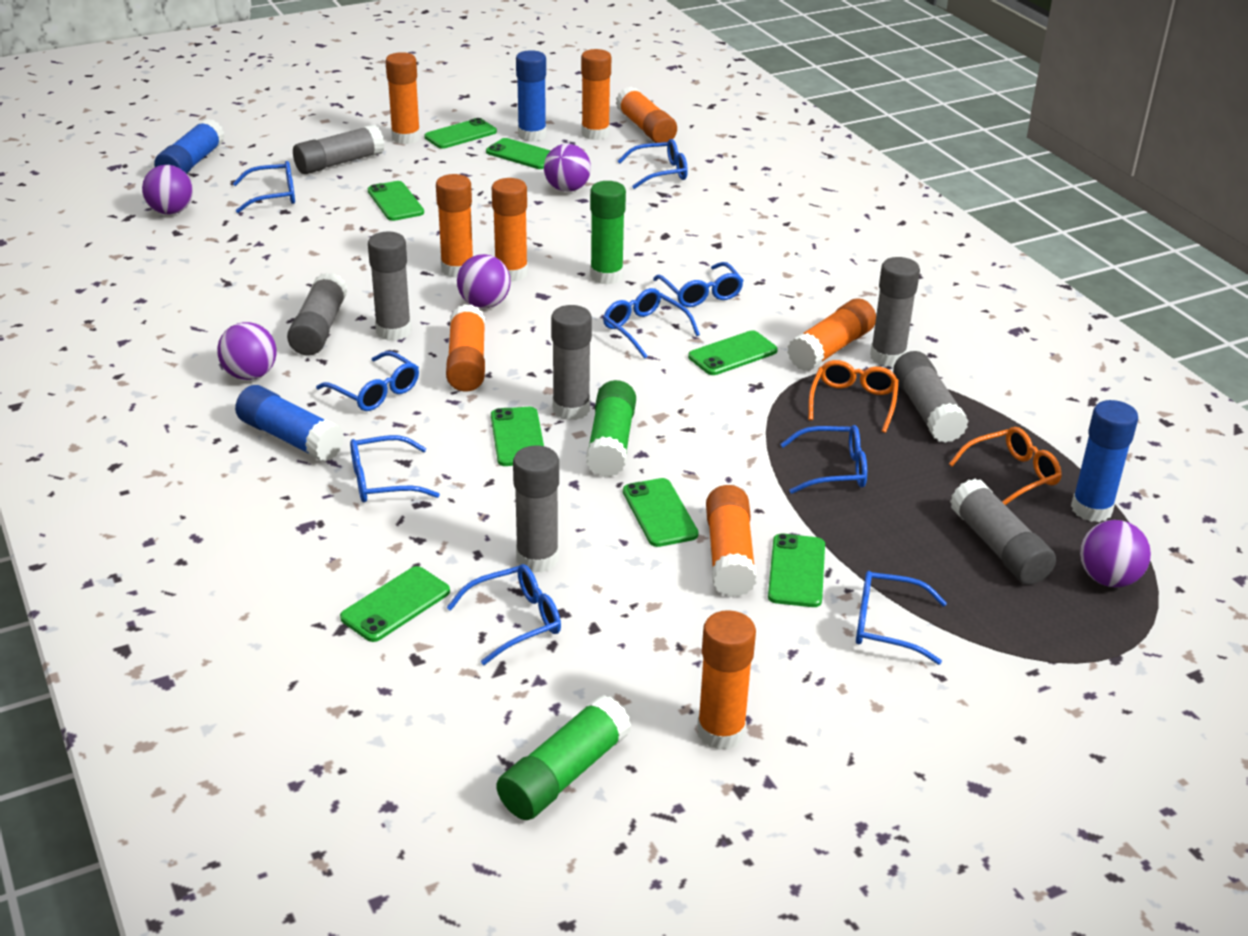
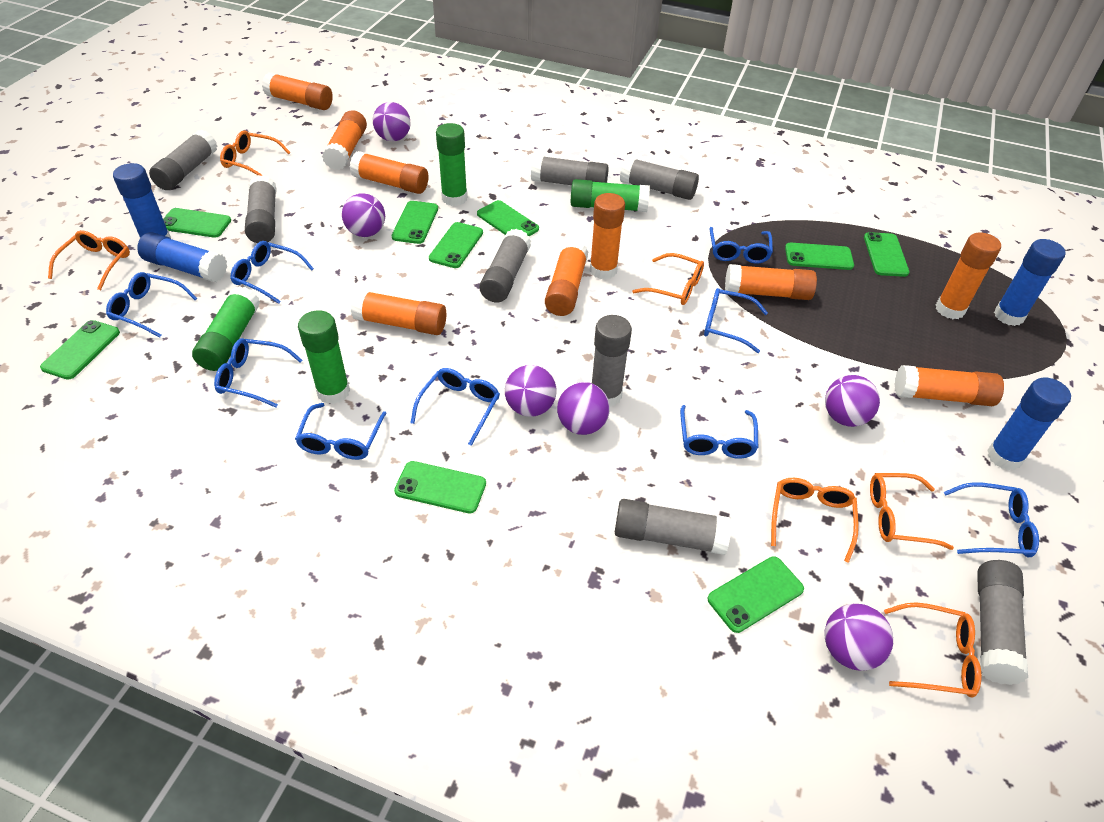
green glue stick: 3 -> 4
green phone: 8 -> 9
orange glasses: 2 -> 6
purple ball: 5 -> 6

